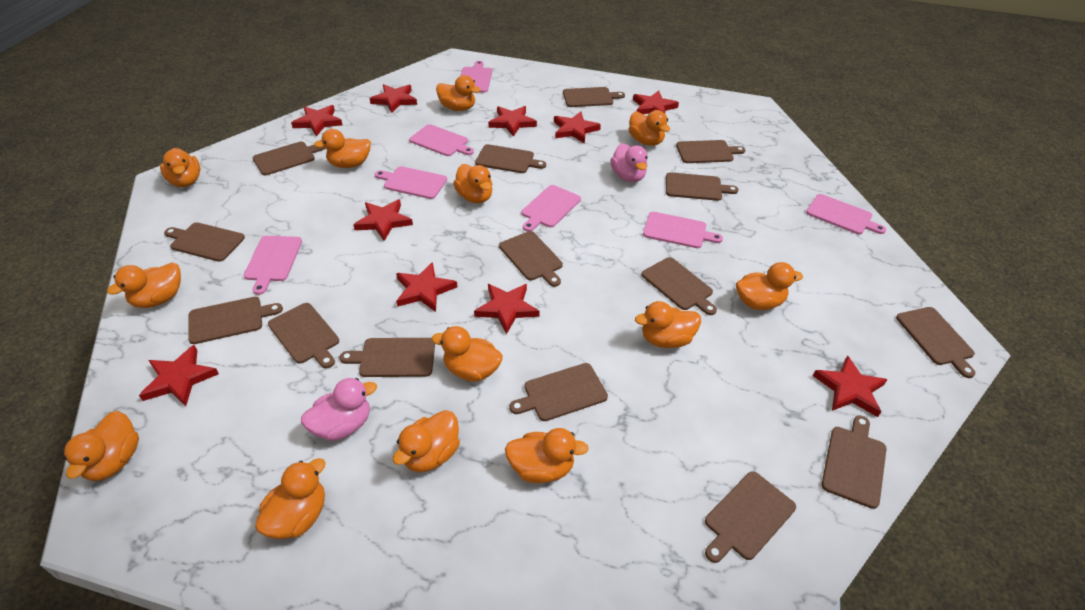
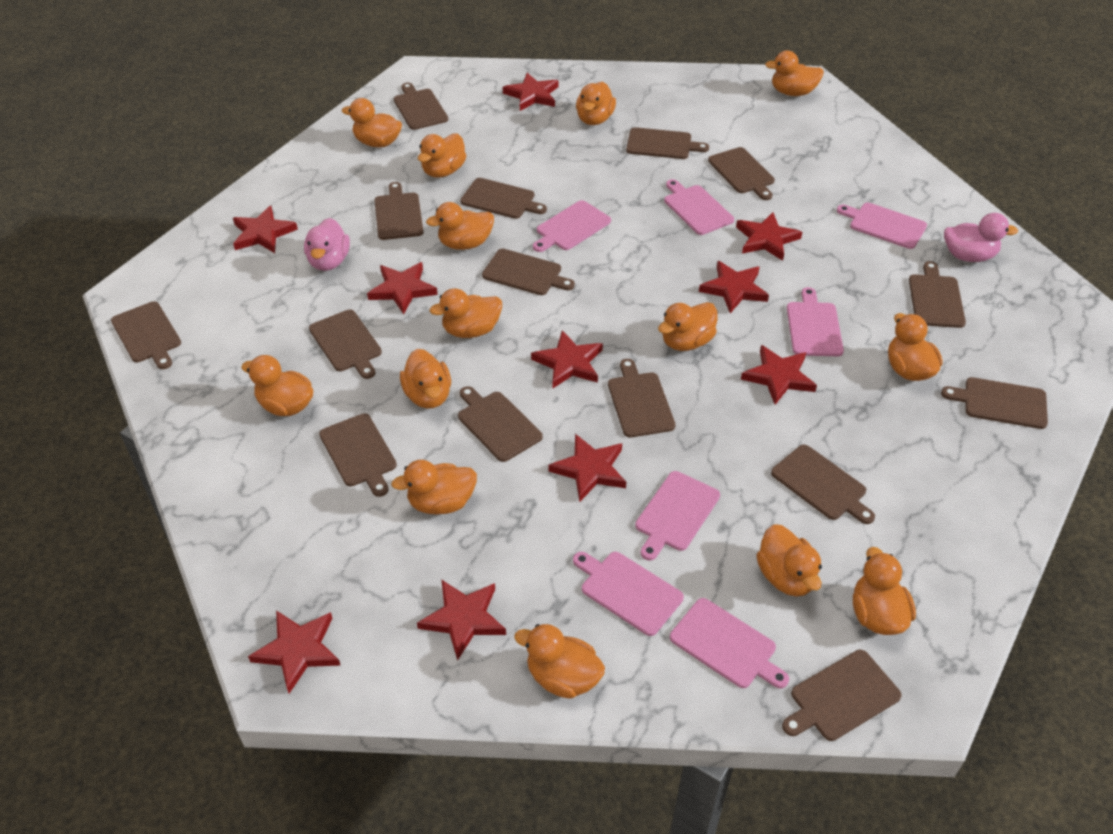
orange duck: 13 -> 14

